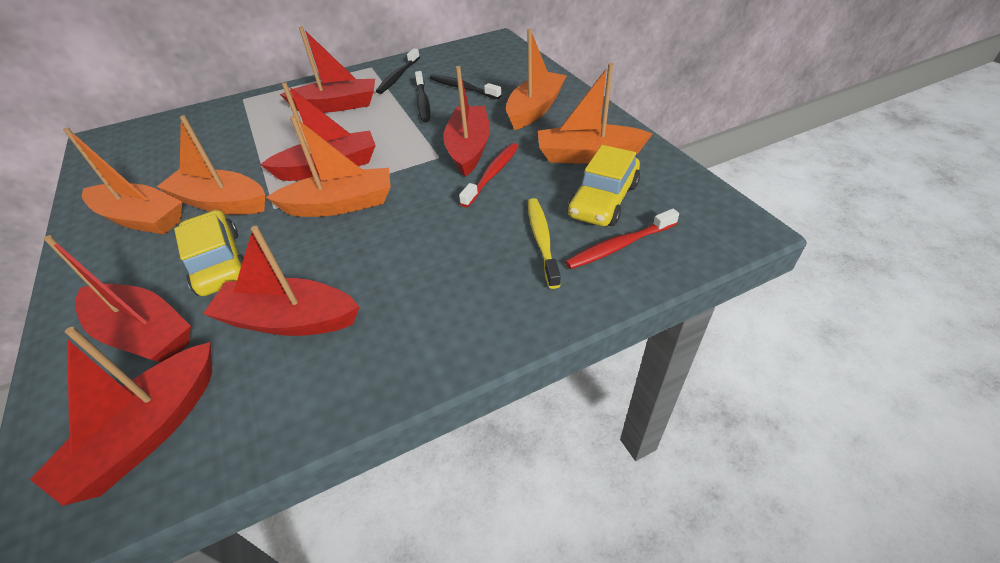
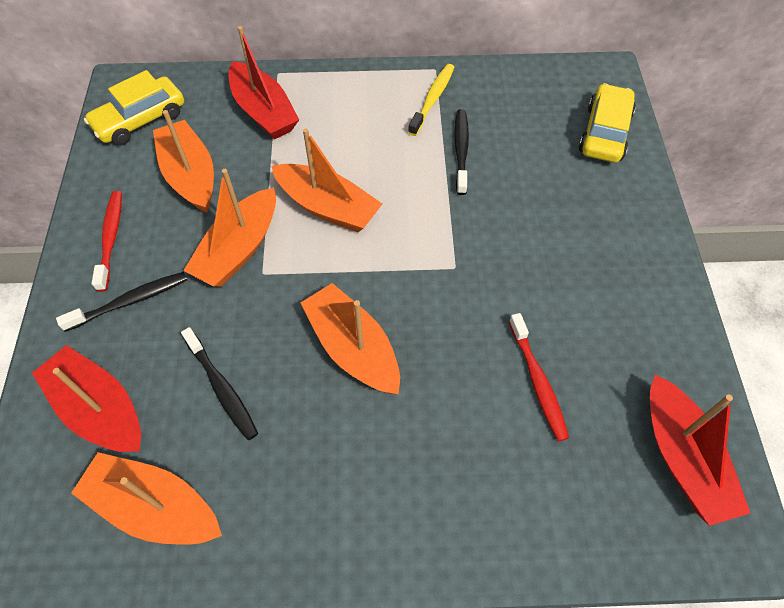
red boat: 6 -> 3

